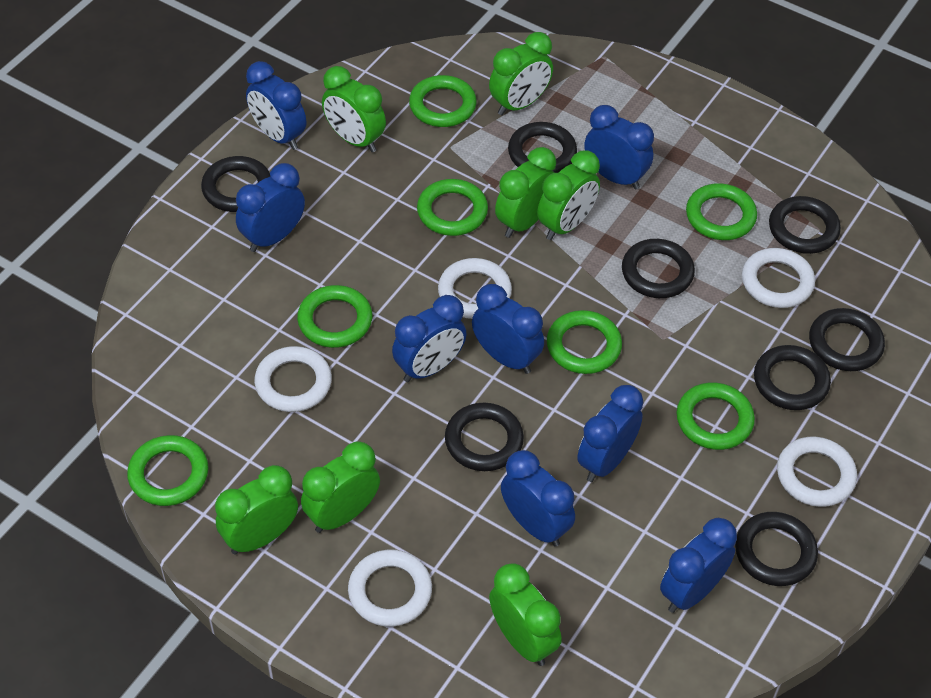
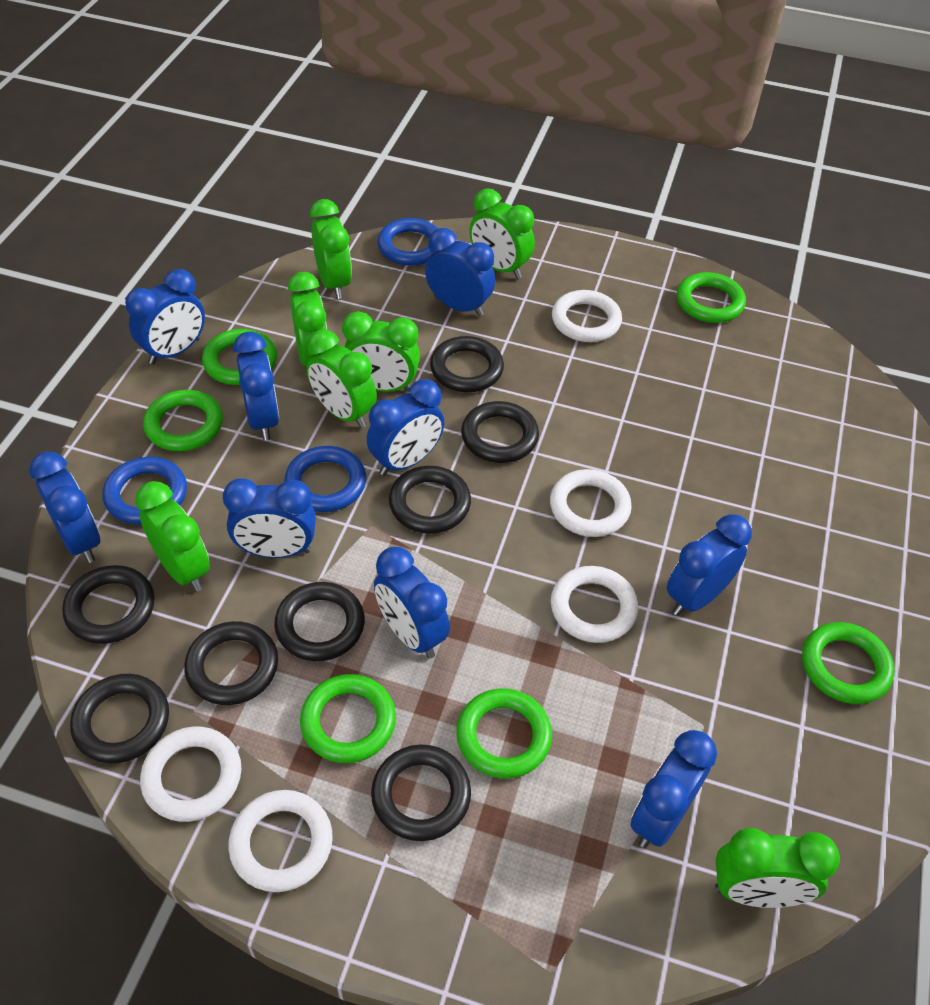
blue clock: 8 -> 9
blue ring: 0 -> 3
green ring: 7 -> 6

